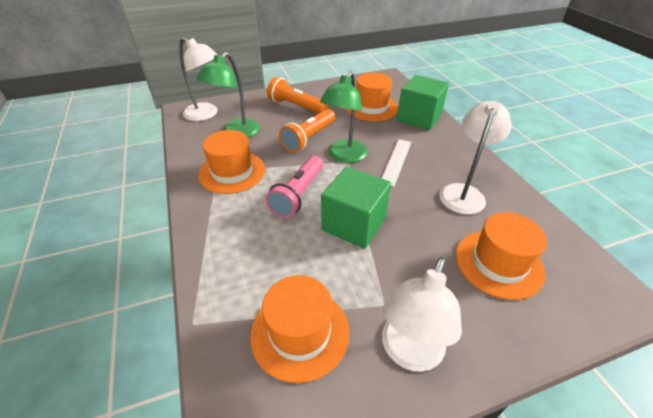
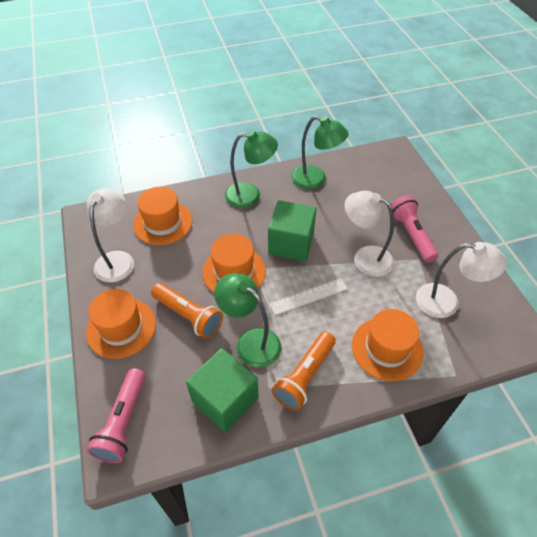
green lamp: 2 -> 3
pink flashlight: 1 -> 2

